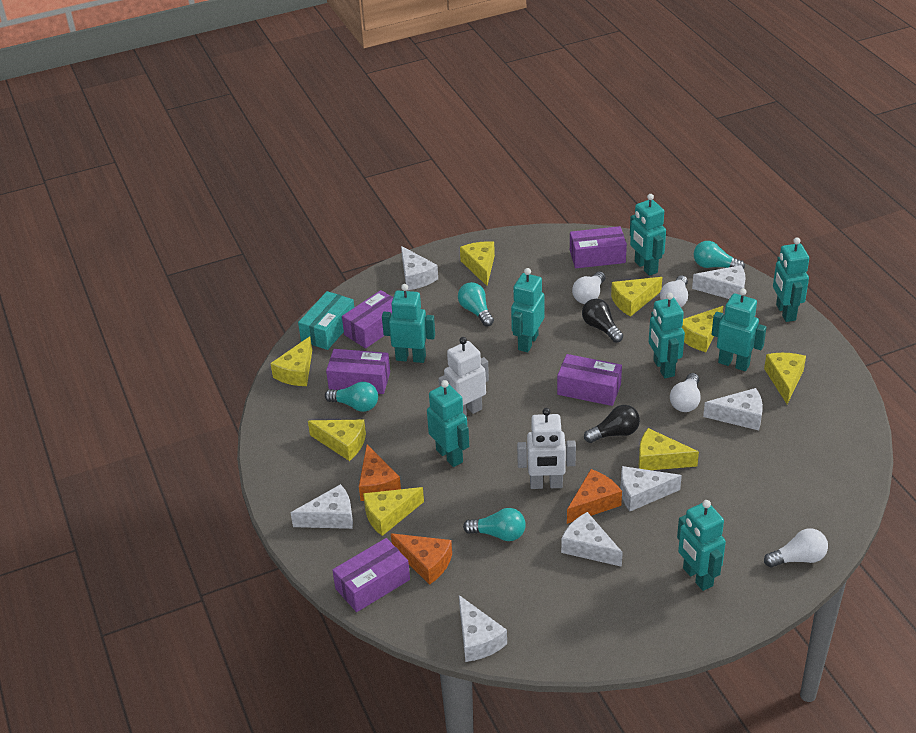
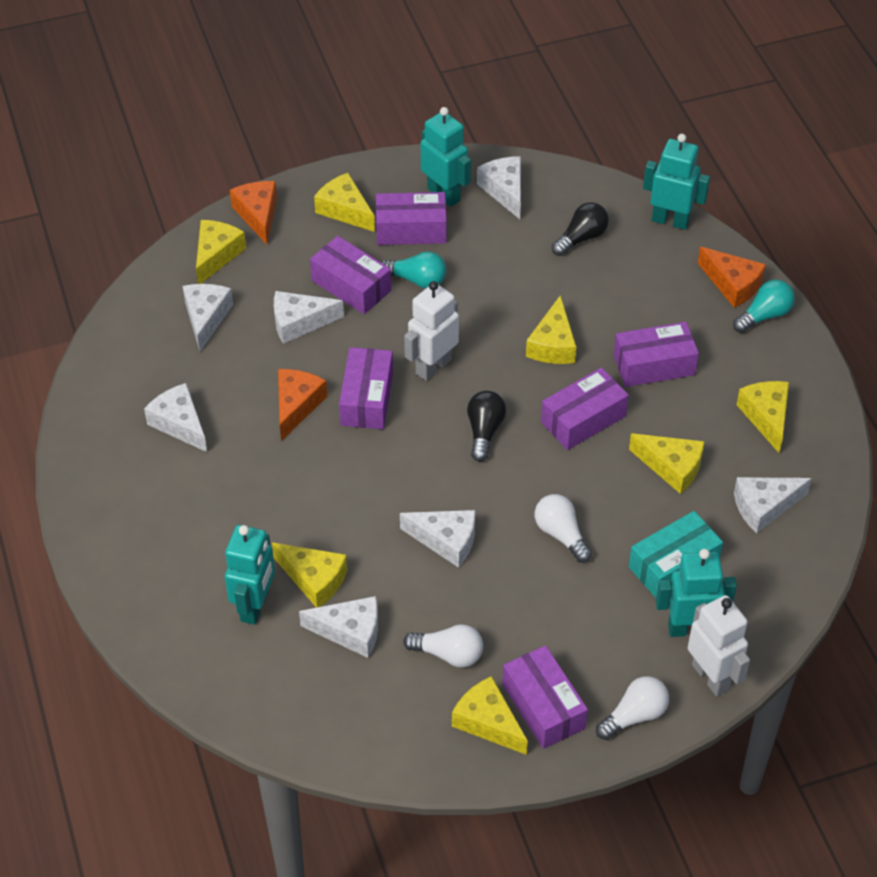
purple box: 5 -> 6
turquoise light bulb: 4 -> 2
turquoise robot: 8 -> 4
white light bulb: 4 -> 3
yellow cheese: 8 -> 7

